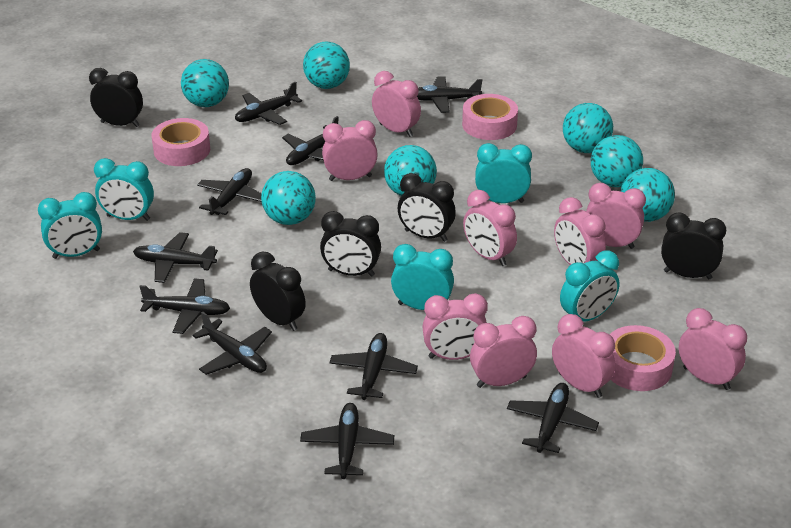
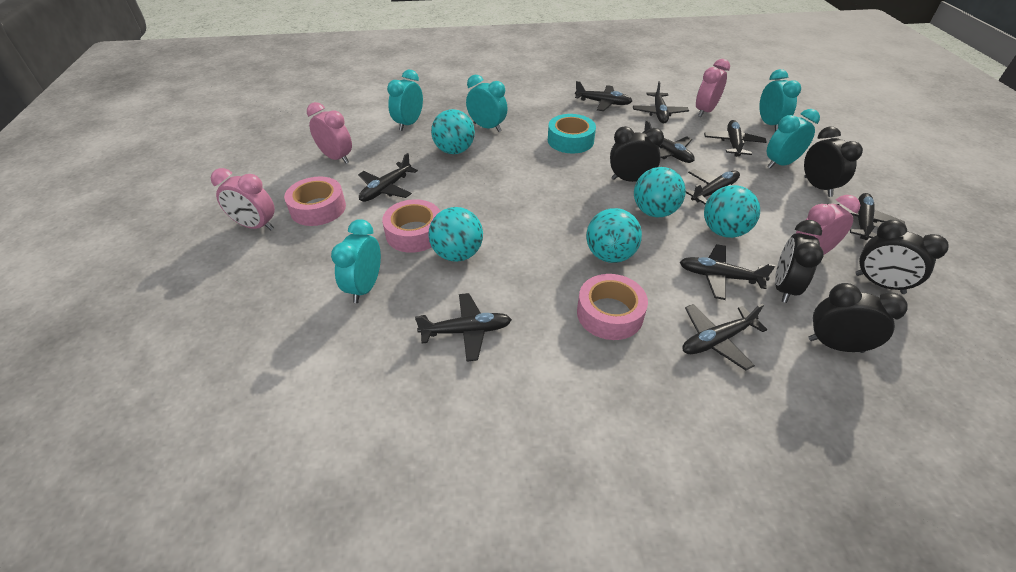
pink clock: 9 -> 4
turquoise ball: 7 -> 5
turquoise tape: 0 -> 1

